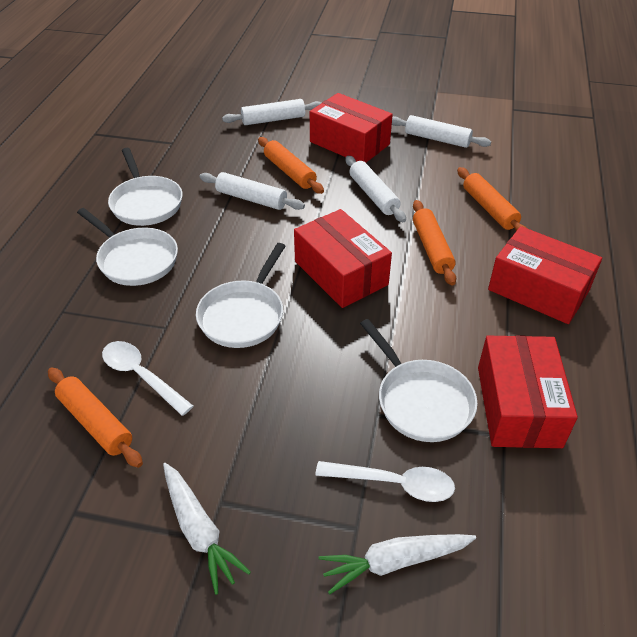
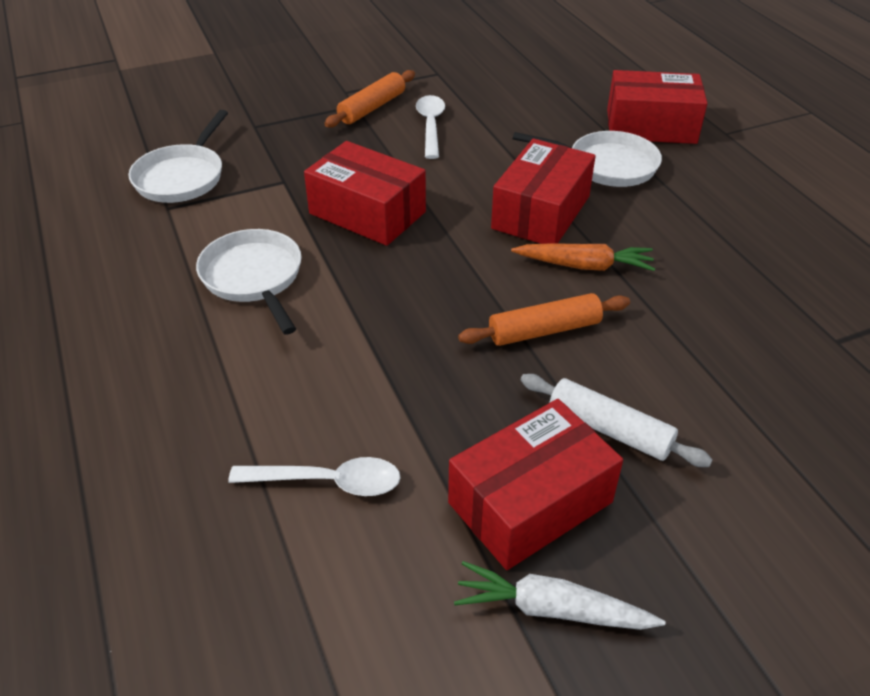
orange carrot: 0 -> 1
orange rolling pin: 4 -> 2
white carrot: 2 -> 1
white pan: 4 -> 3
white rolling pin: 4 -> 1

